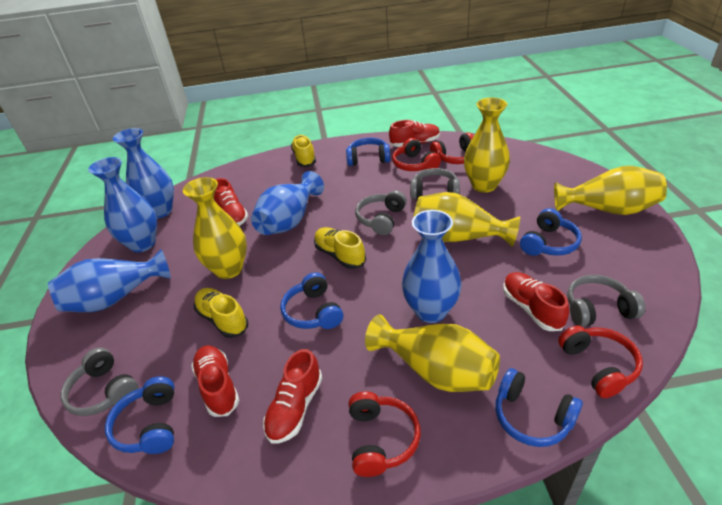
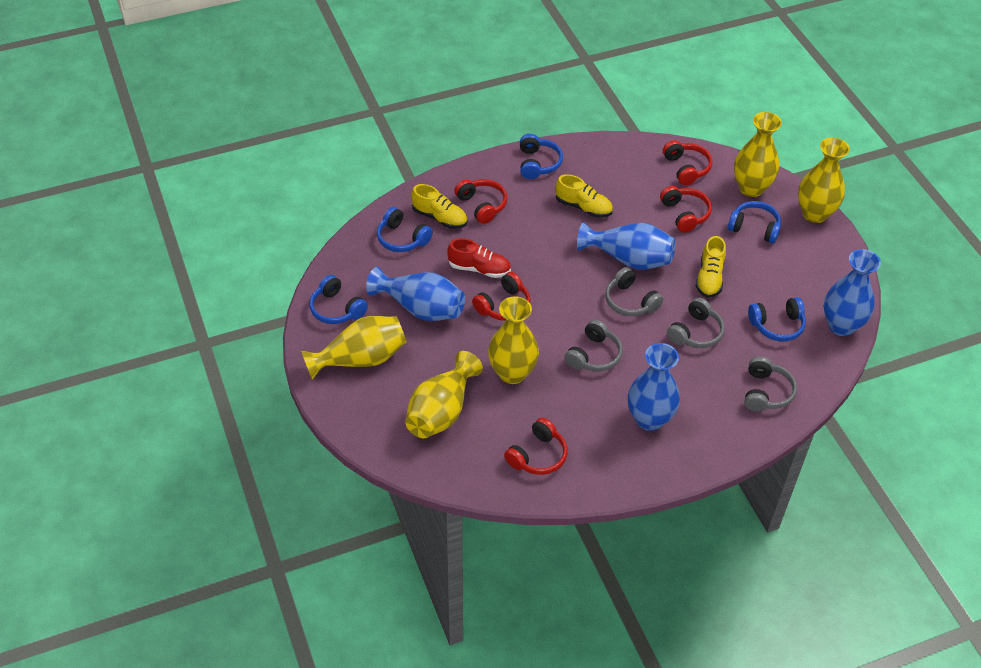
blue vase: 5 -> 4
red headphones: 4 -> 5
red shoe: 5 -> 1

